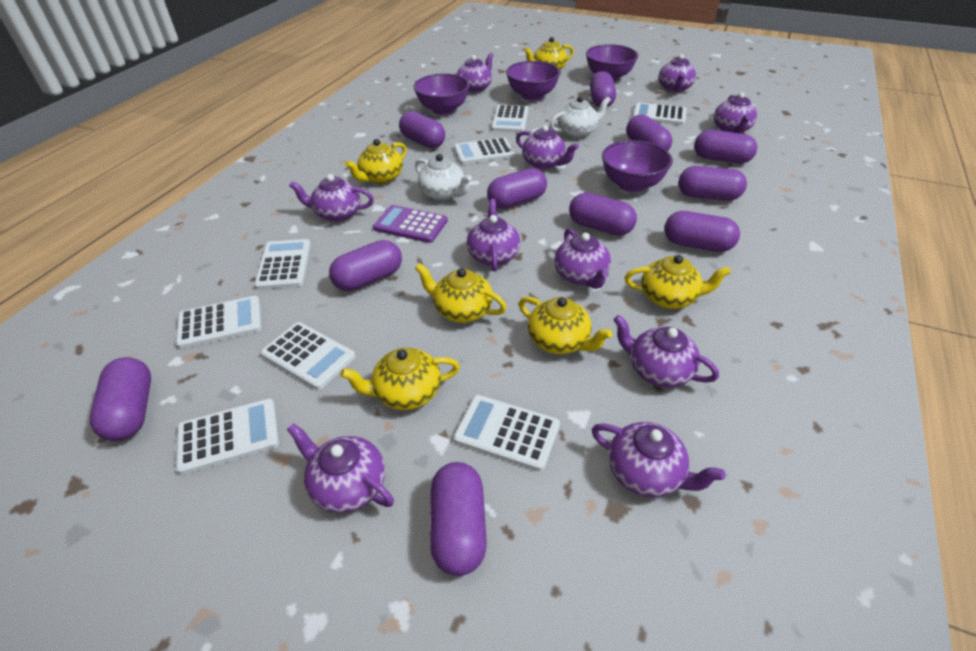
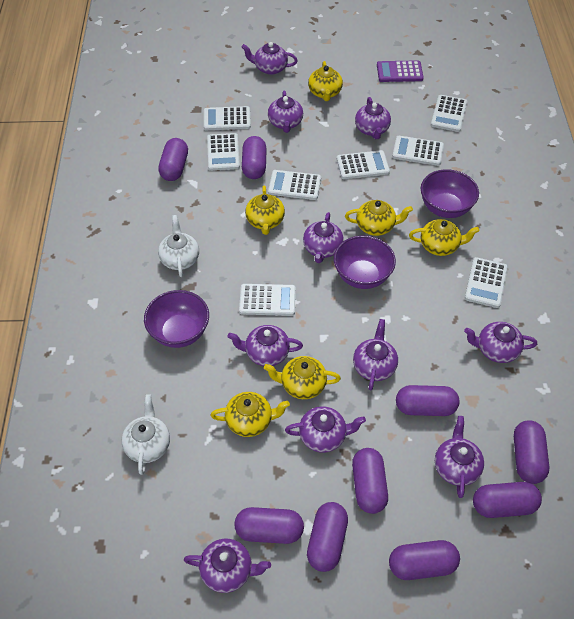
purple bowl: 4 -> 3
purple capsule: 11 -> 9

